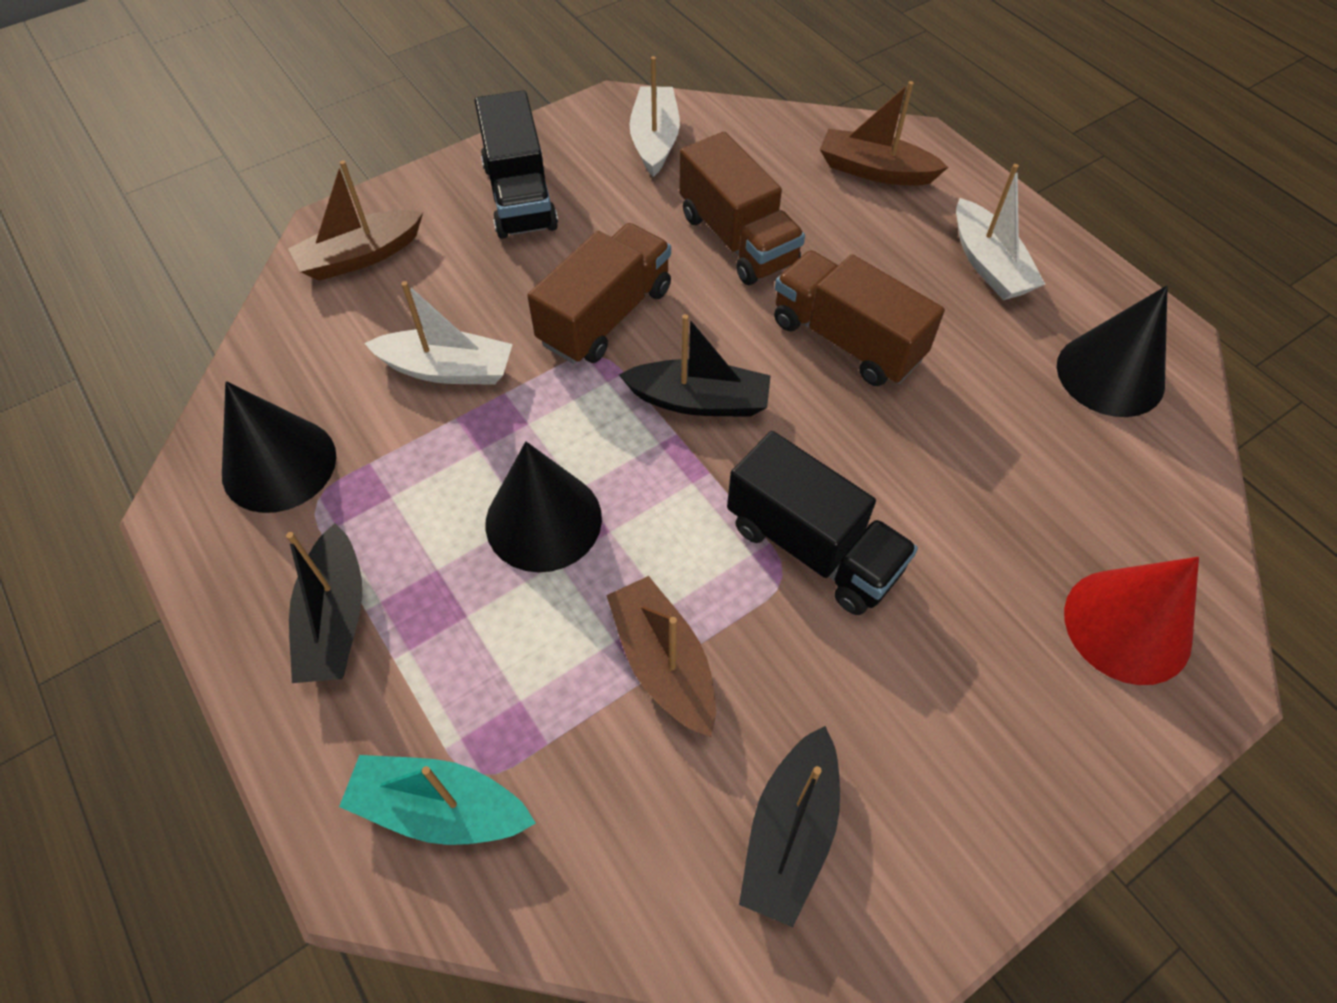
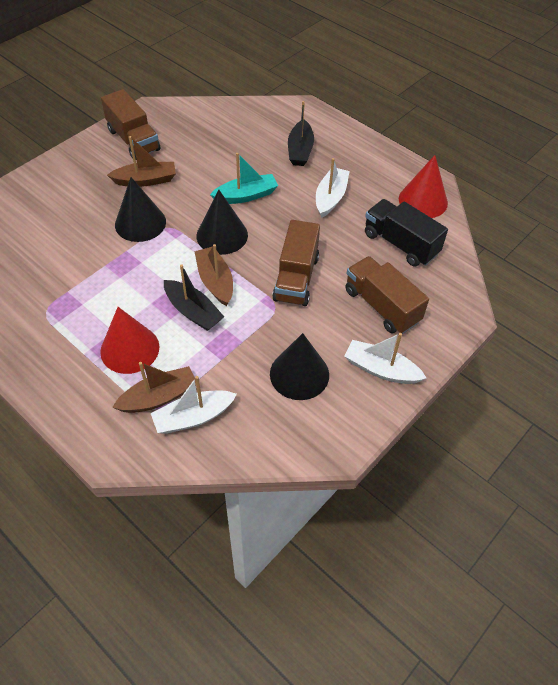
black boat: 3 -> 2
black truck: 2 -> 1
red cone: 1 -> 2

